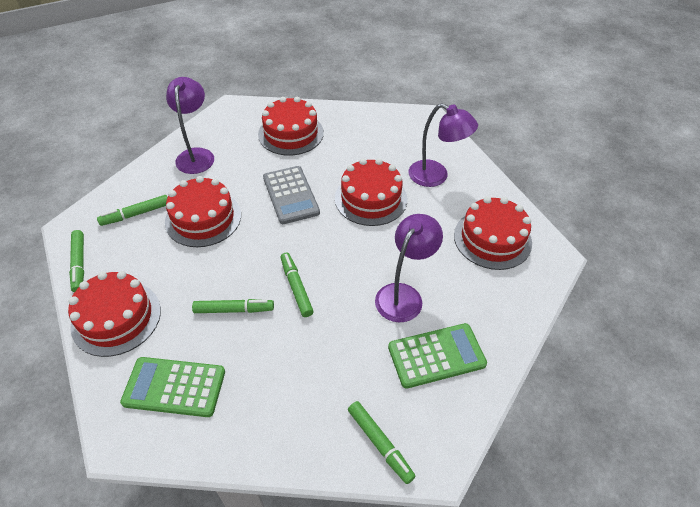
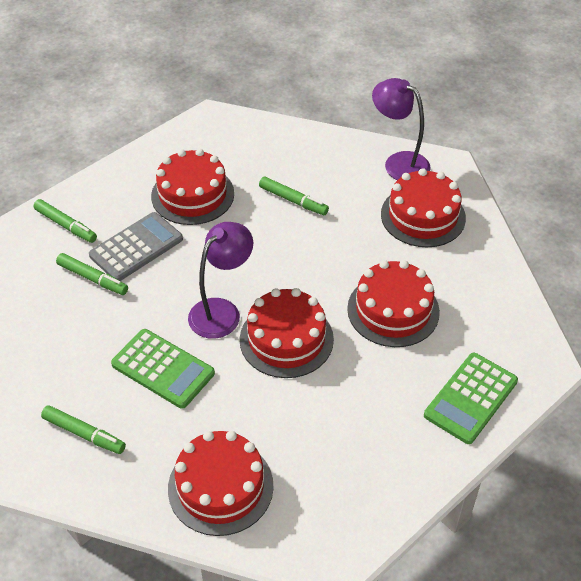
green marker: 5 -> 4
purple lamp: 3 -> 2

